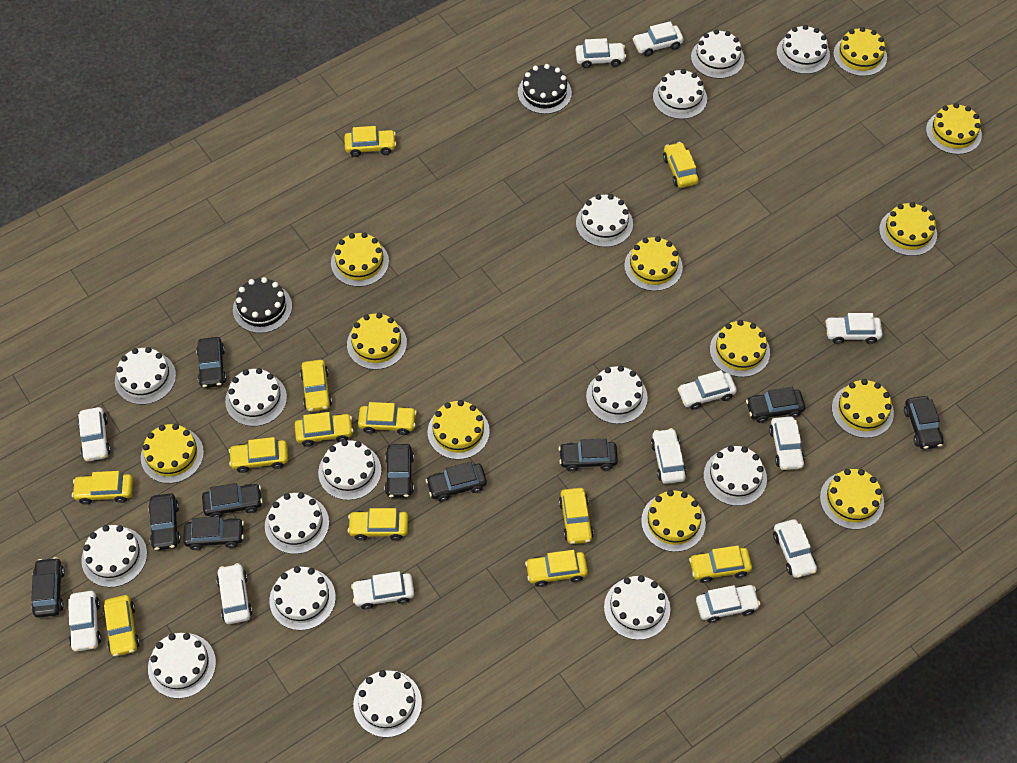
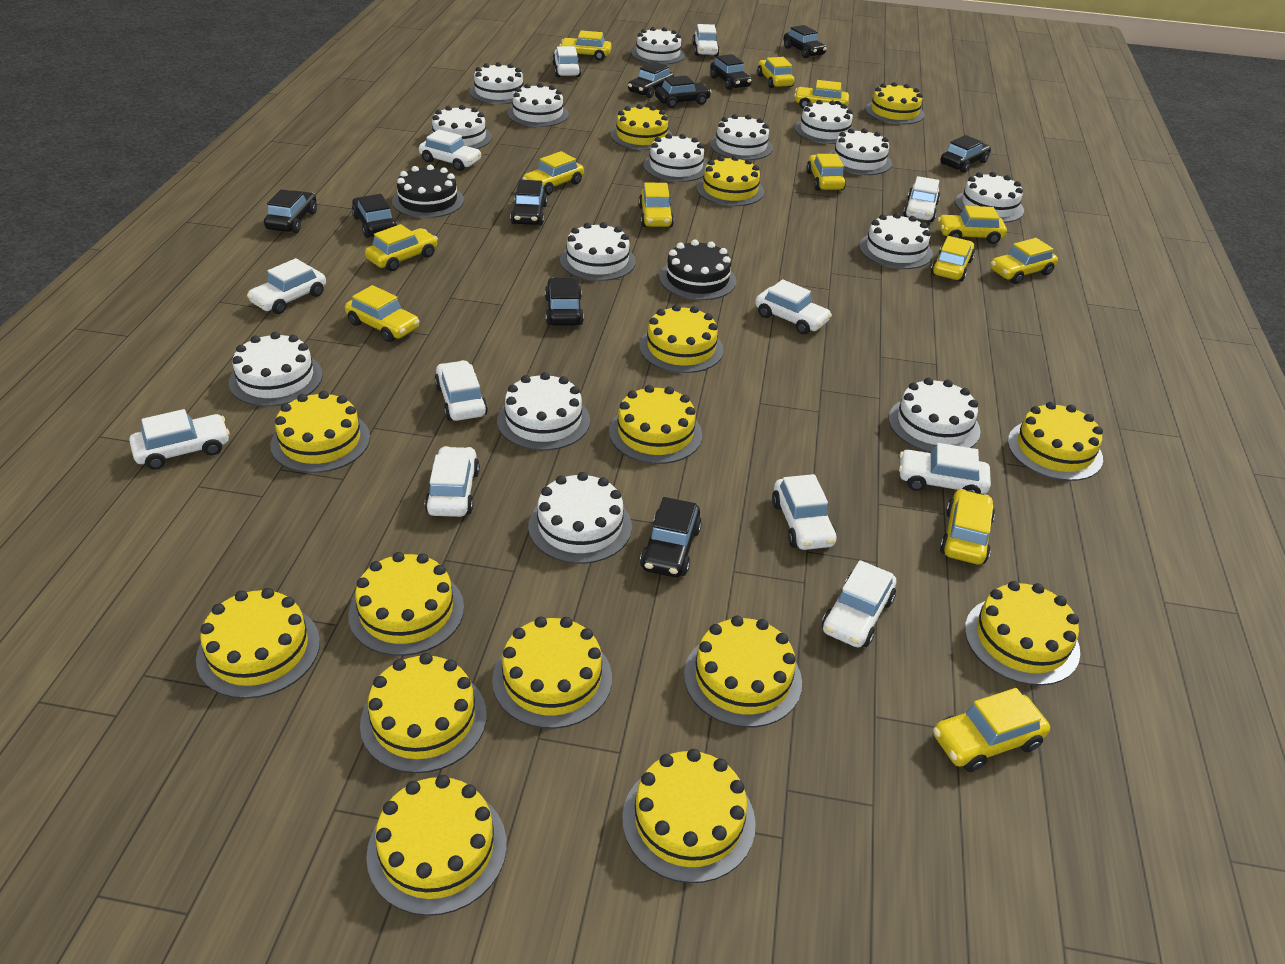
yellow cake: 12 -> 15
yellow car: 12 -> 13

